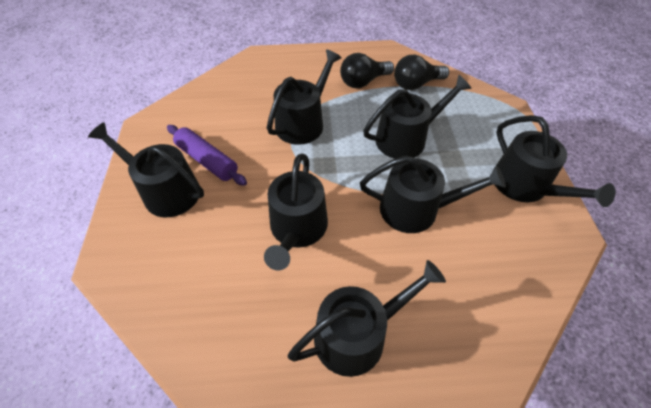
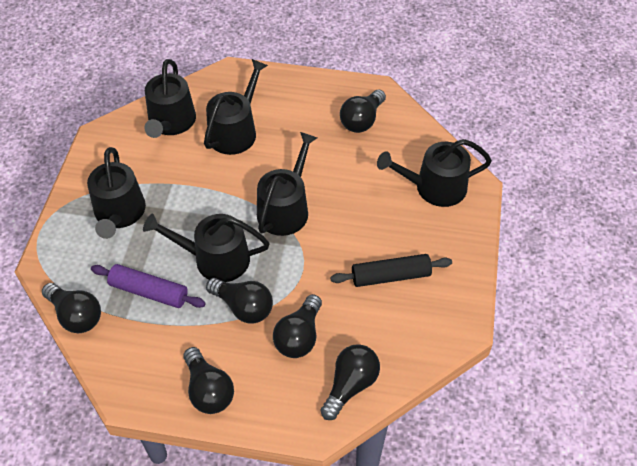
black light bulb: 2 -> 6
black rolling pin: 0 -> 1
black watering can: 7 -> 6

